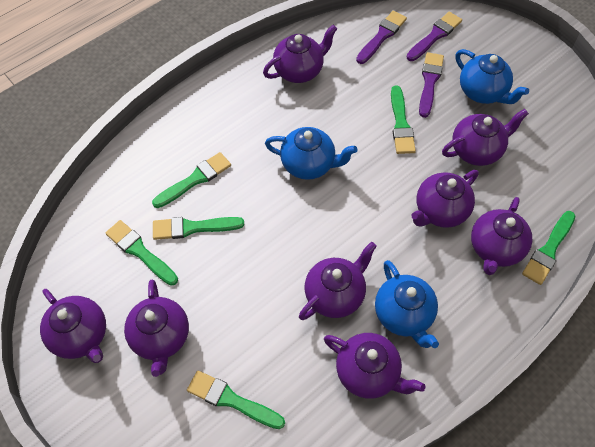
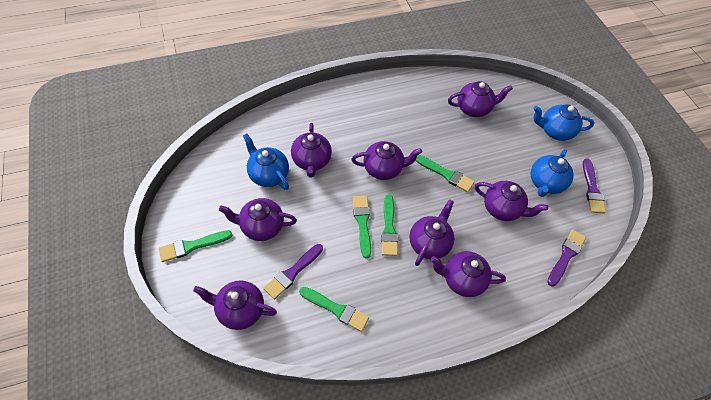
green brush: 6 -> 5

